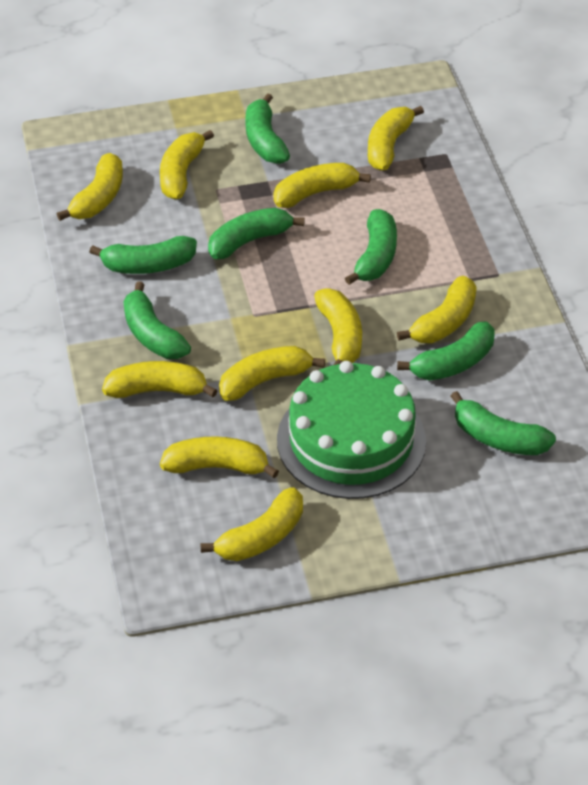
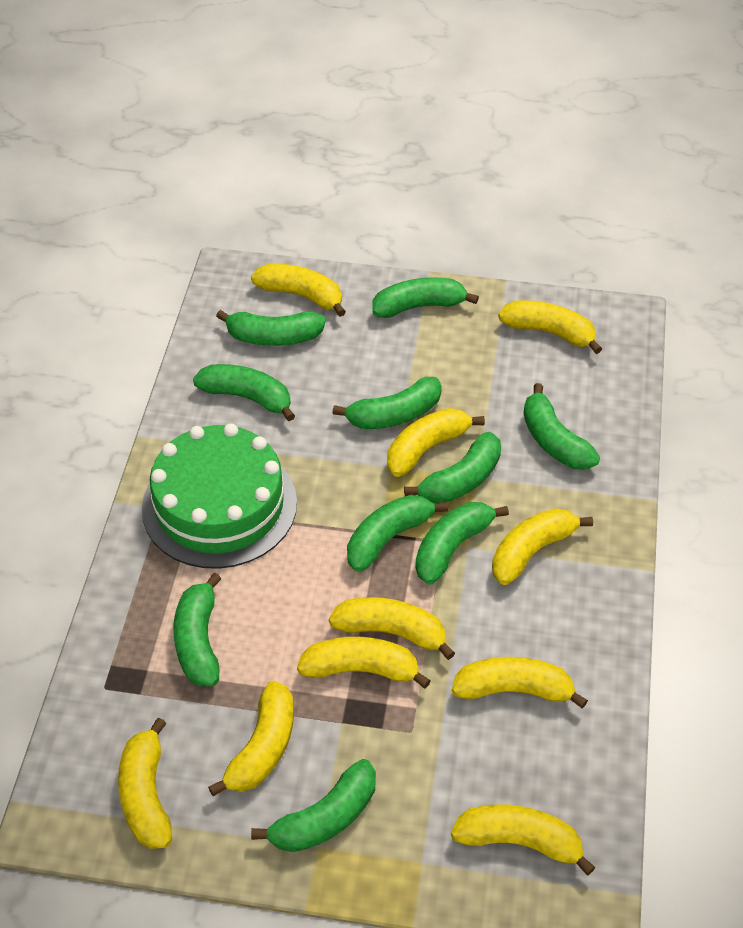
green banana: 7 -> 10

